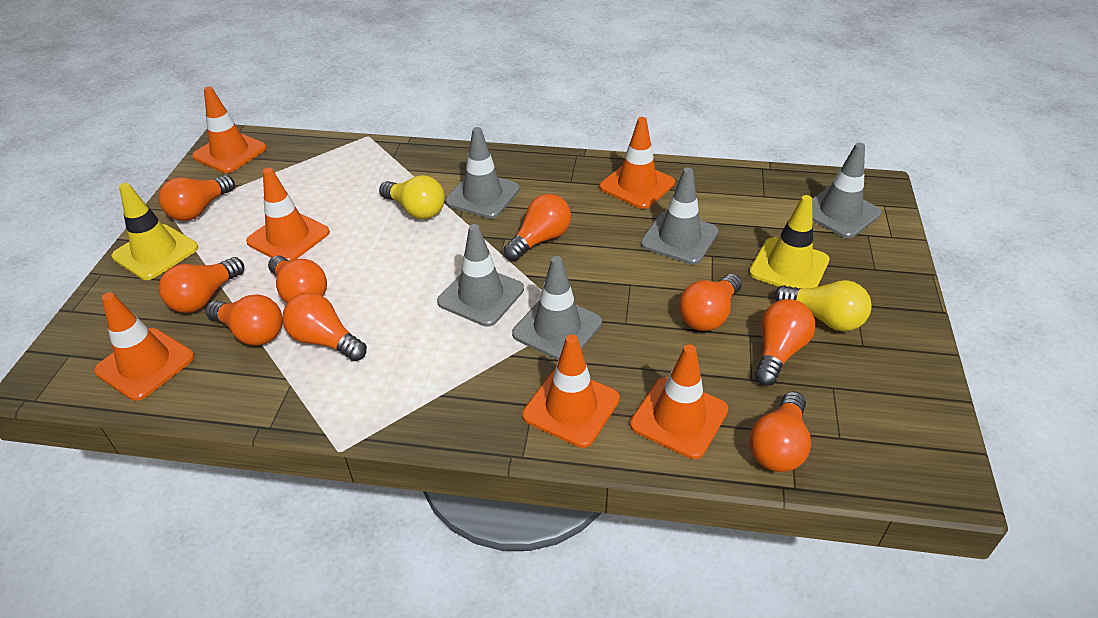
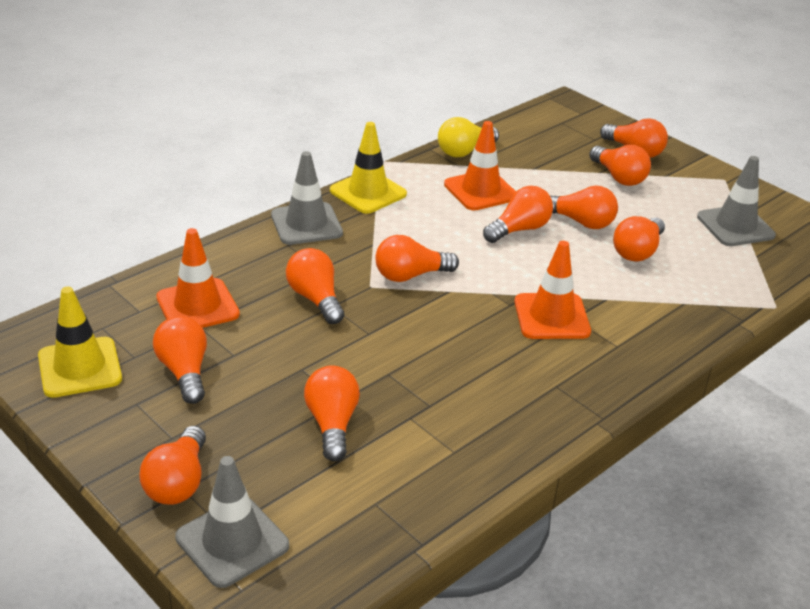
grey traffic cone: 5 -> 3
orange light bulb: 9 -> 10
orange traffic cone: 6 -> 3
yellow light bulb: 2 -> 1

